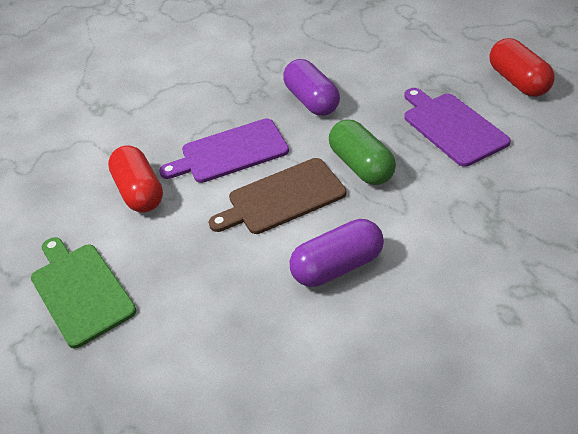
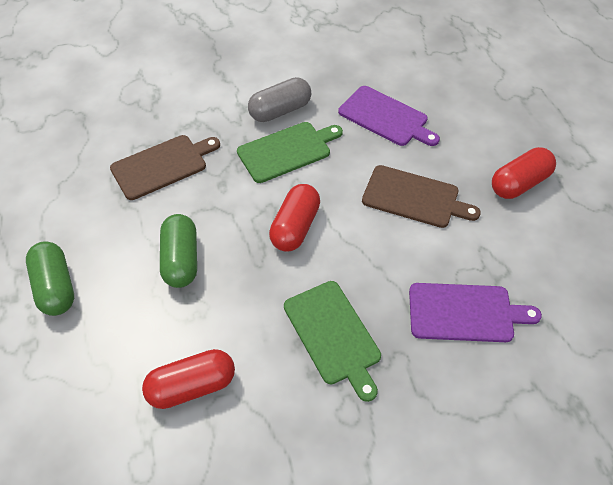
brown cutting board: 1 -> 2
green capsule: 1 -> 2
green cutting board: 1 -> 2
grey capsule: 0 -> 1
purple capsule: 2 -> 0
red capsule: 2 -> 3

